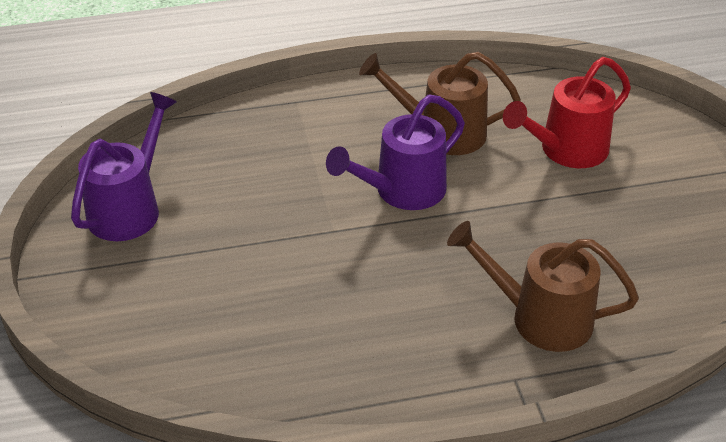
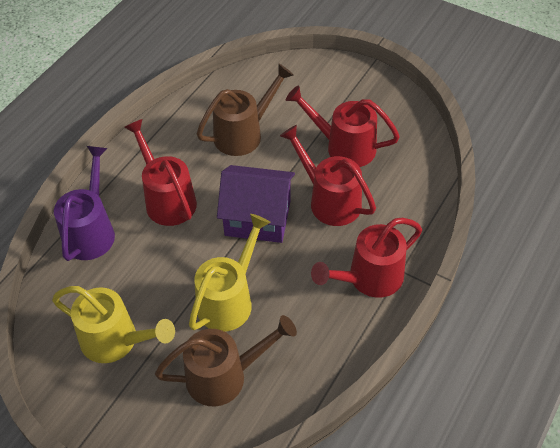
purple house: 0 -> 1
purple watering can: 2 -> 1
red watering can: 1 -> 4
yellow watering can: 0 -> 2

